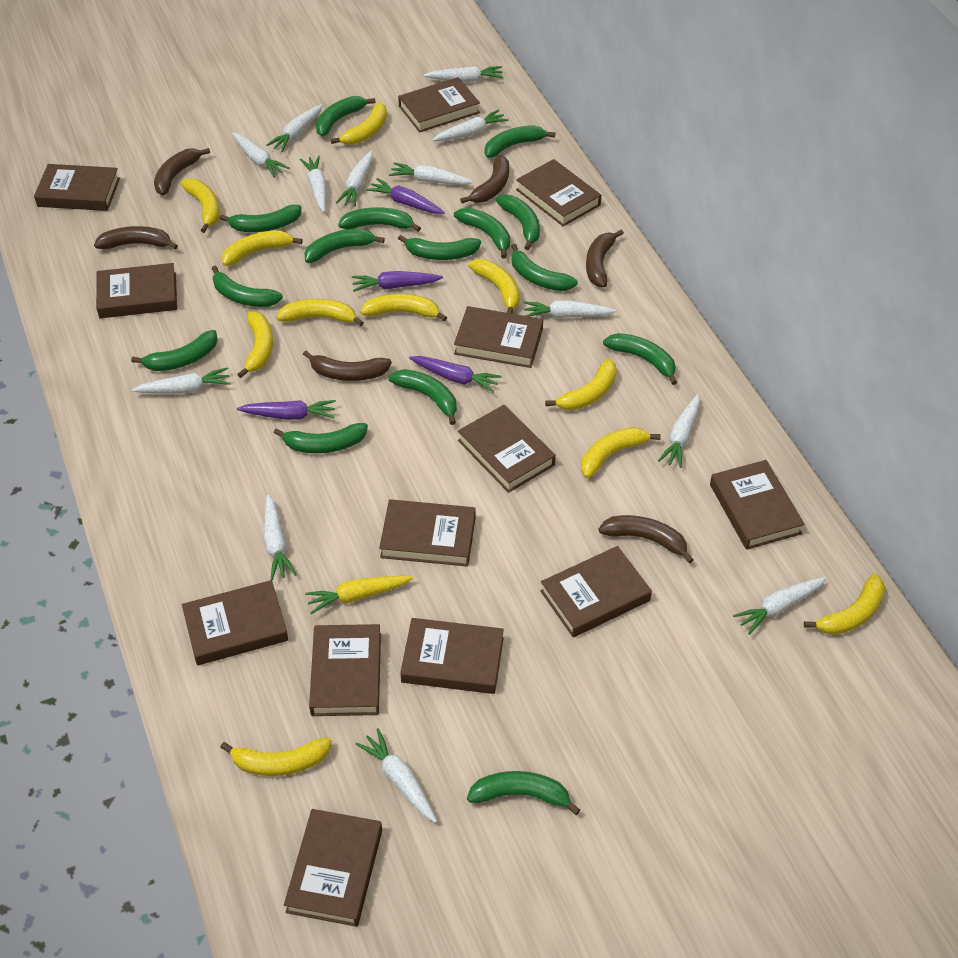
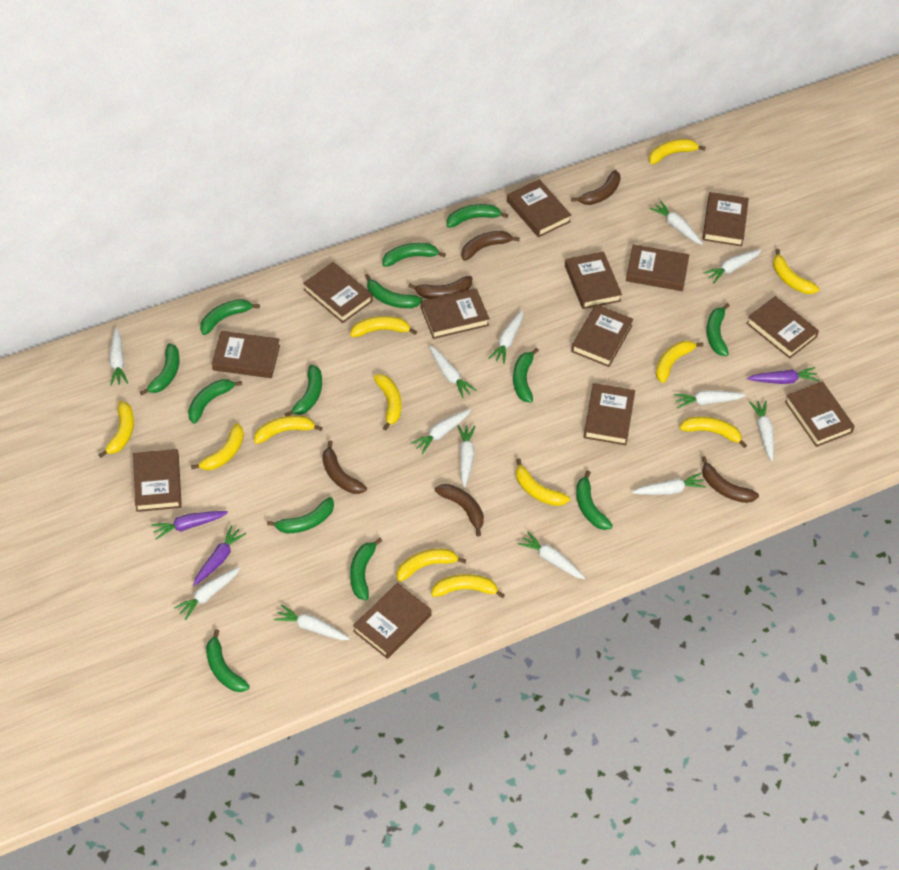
green banana: 15 -> 13
purple carrot: 4 -> 3
yellow banana: 11 -> 12
yellow carrot: 1 -> 0

